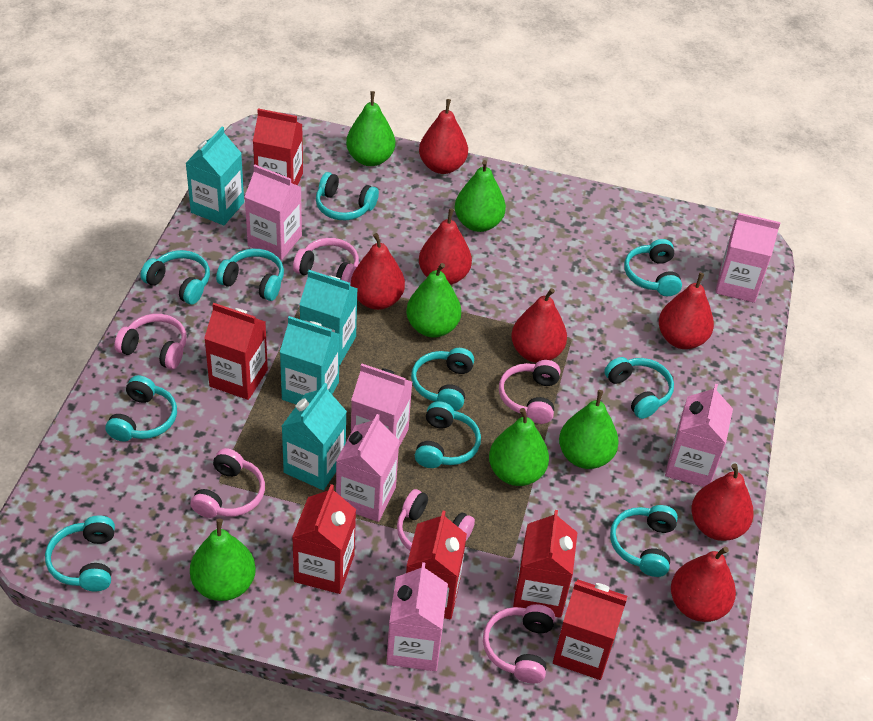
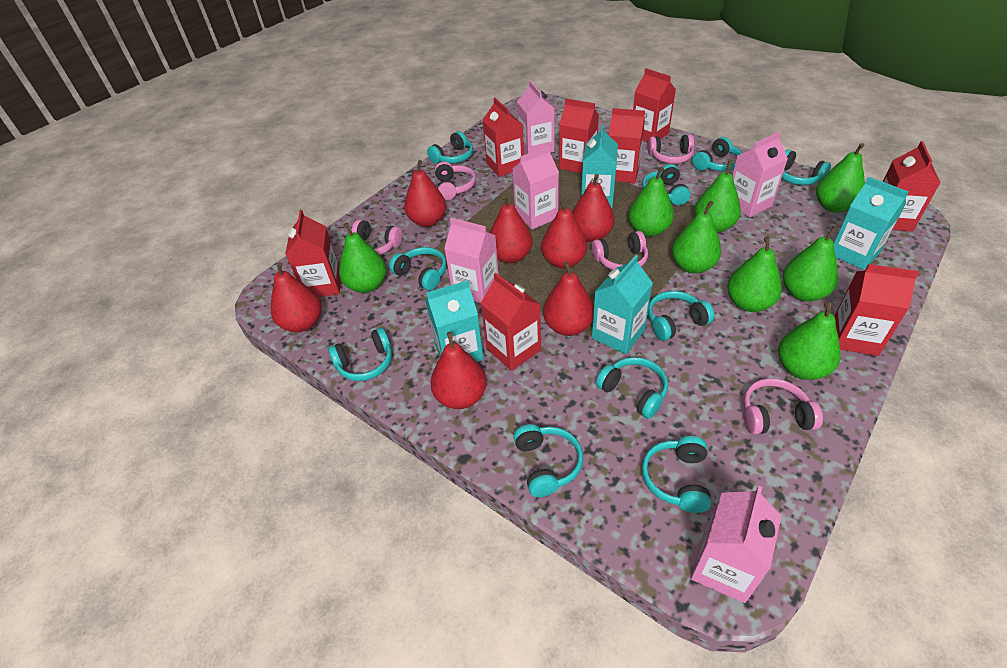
green pear: 6 -> 8
pink carton: 6 -> 5
pink headphones: 6 -> 5
red carton: 6 -> 8

